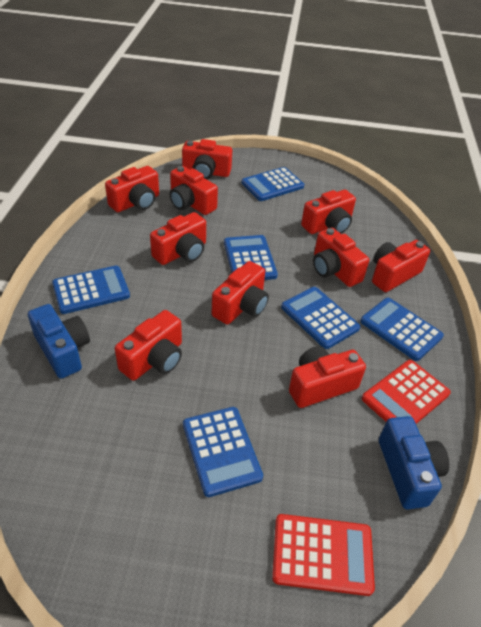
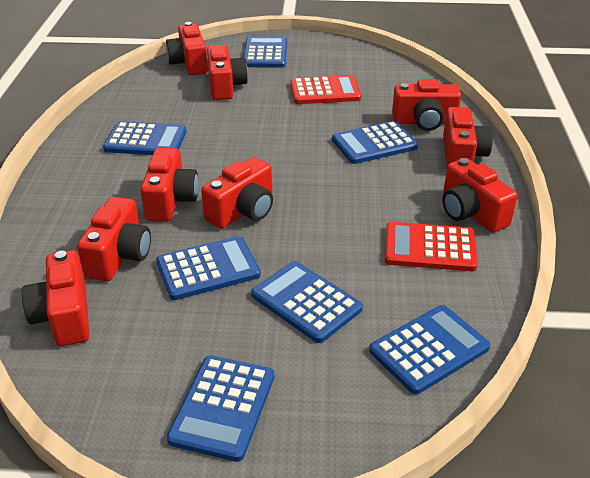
blue calculator: 6 -> 7
blue camera: 2 -> 0
red camera: 10 -> 9

